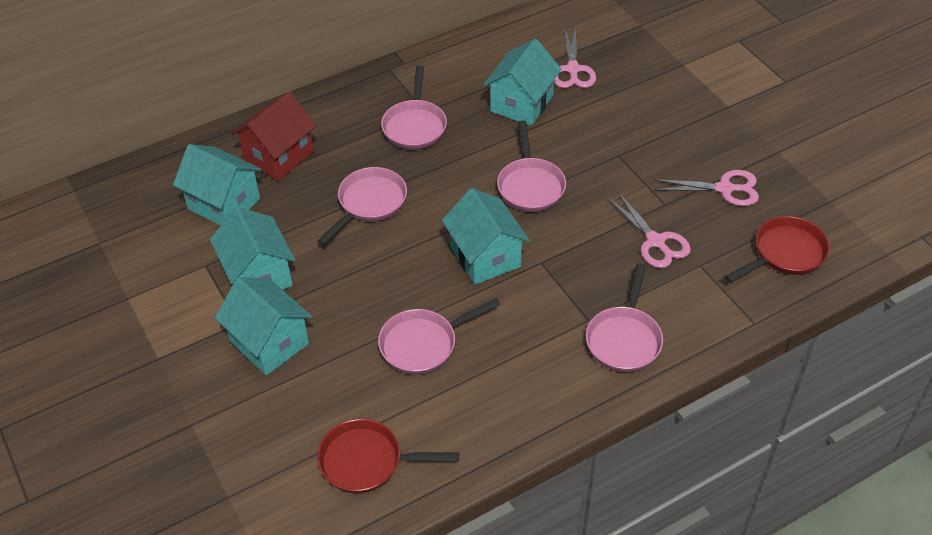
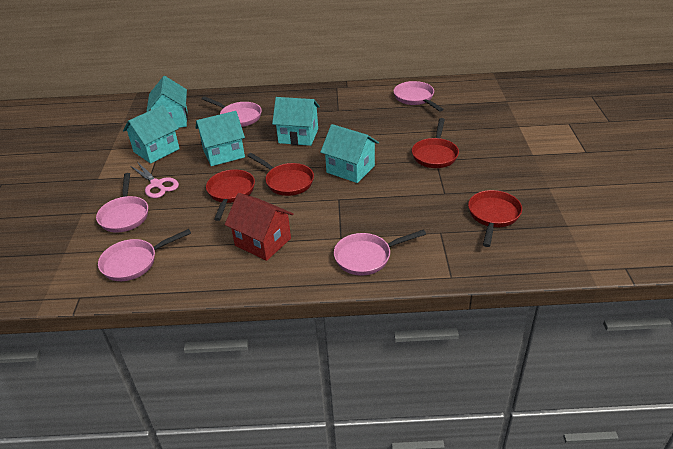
pink scissors: 3 -> 1
red pan: 2 -> 4

